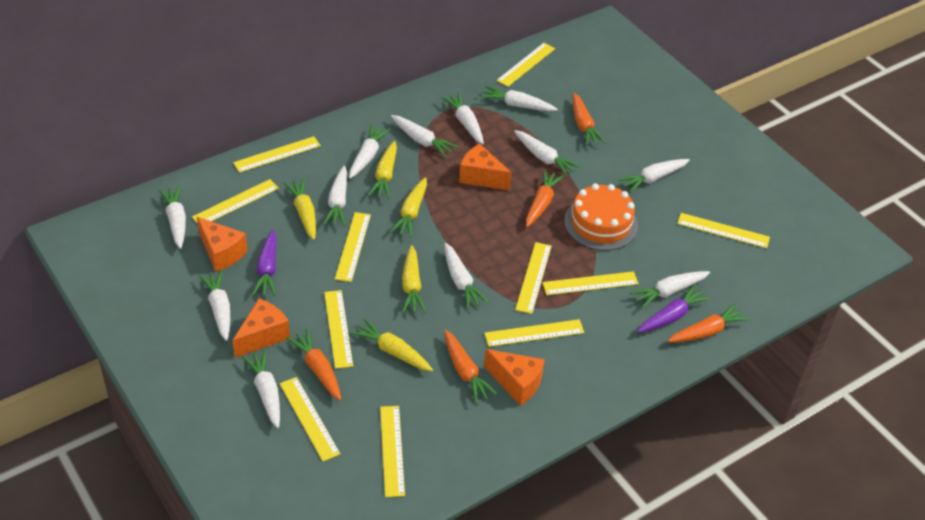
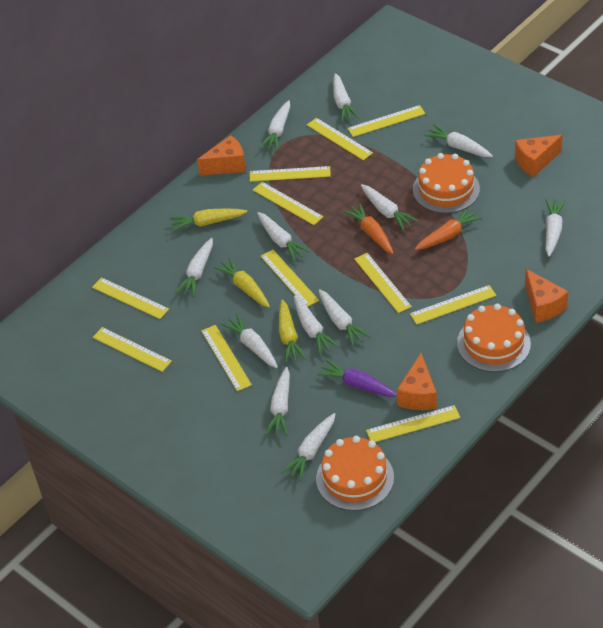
orange cake: 1 -> 3
orange carrot: 5 -> 2
purple carrot: 2 -> 1
yellow carrot: 5 -> 3

